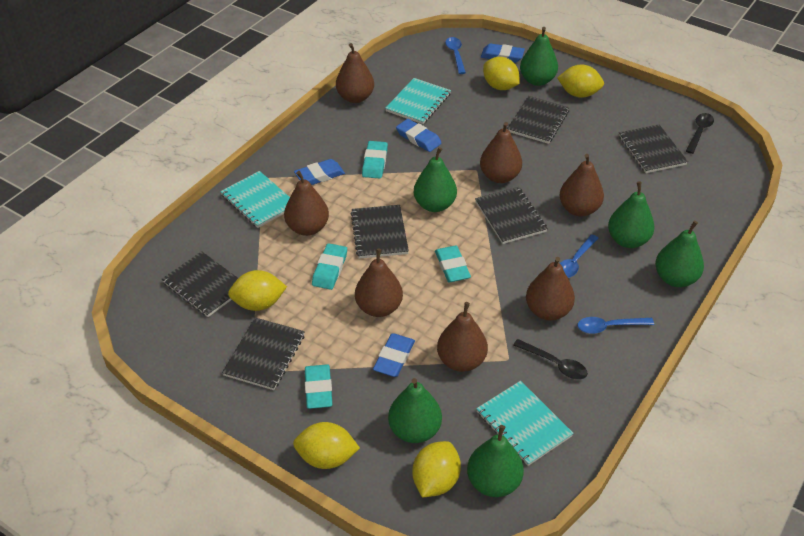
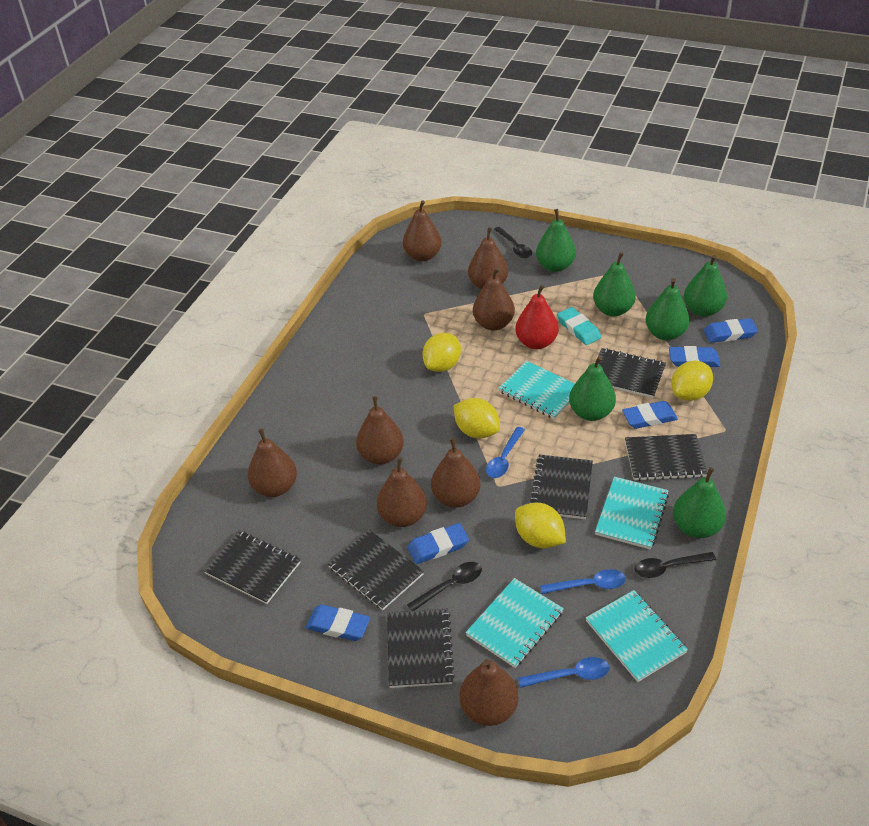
black spoon: 2 -> 3
blue eraser: 4 -> 5
brown pear: 7 -> 8
red pear: 0 -> 1
turquoise eraser: 4 -> 1
turquoise notebook: 3 -> 4
yellow lemon: 5 -> 4

